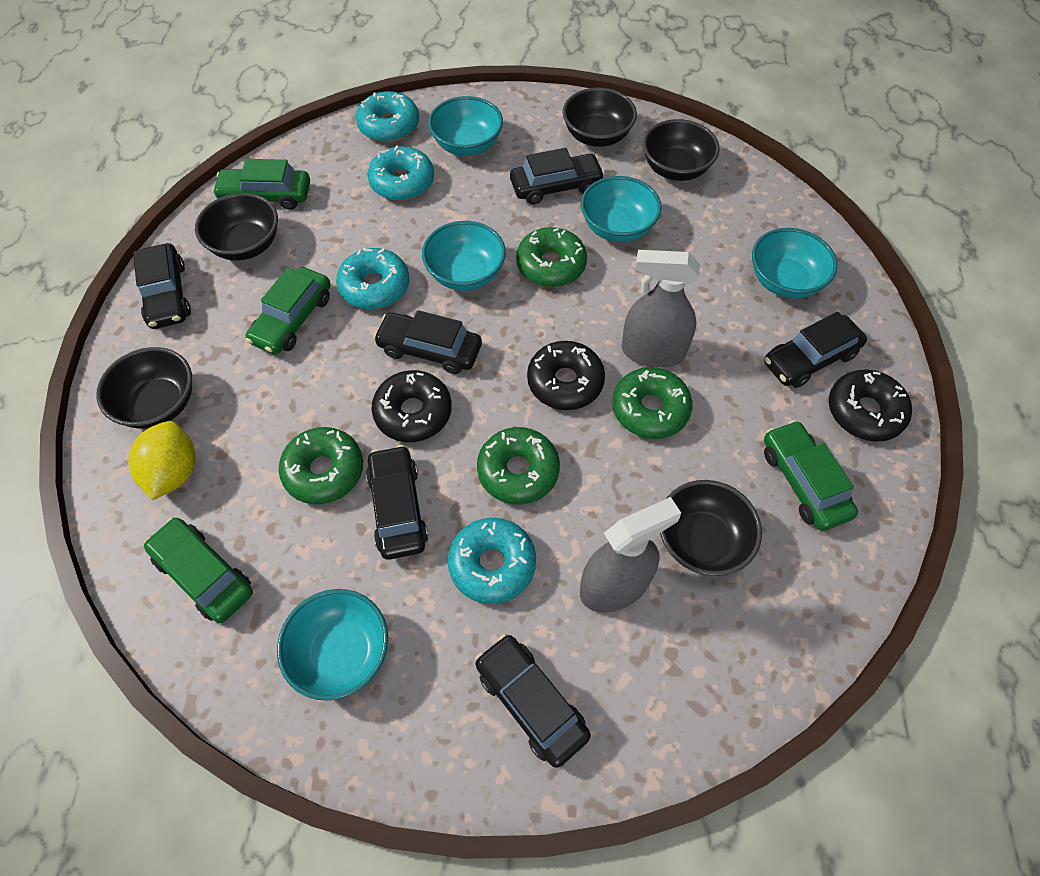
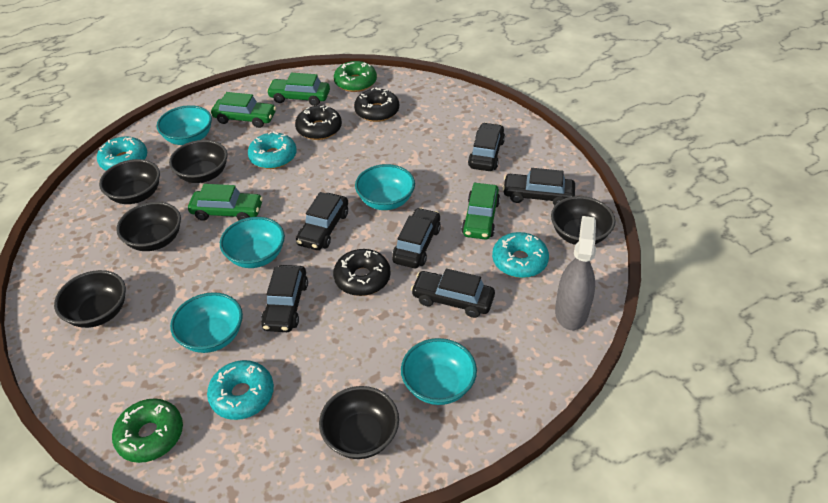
black bowl: 5 -> 6
green donut: 4 -> 2
grey spray bottle: 2 -> 1
yellow lemon: 1 -> 0

